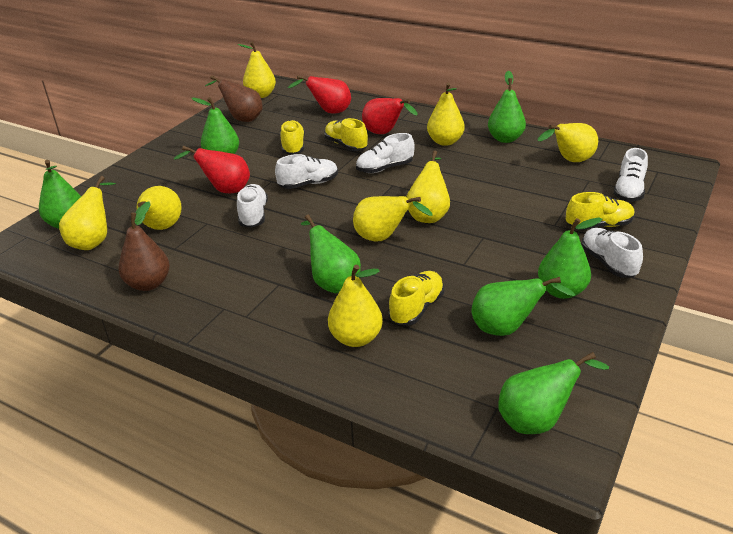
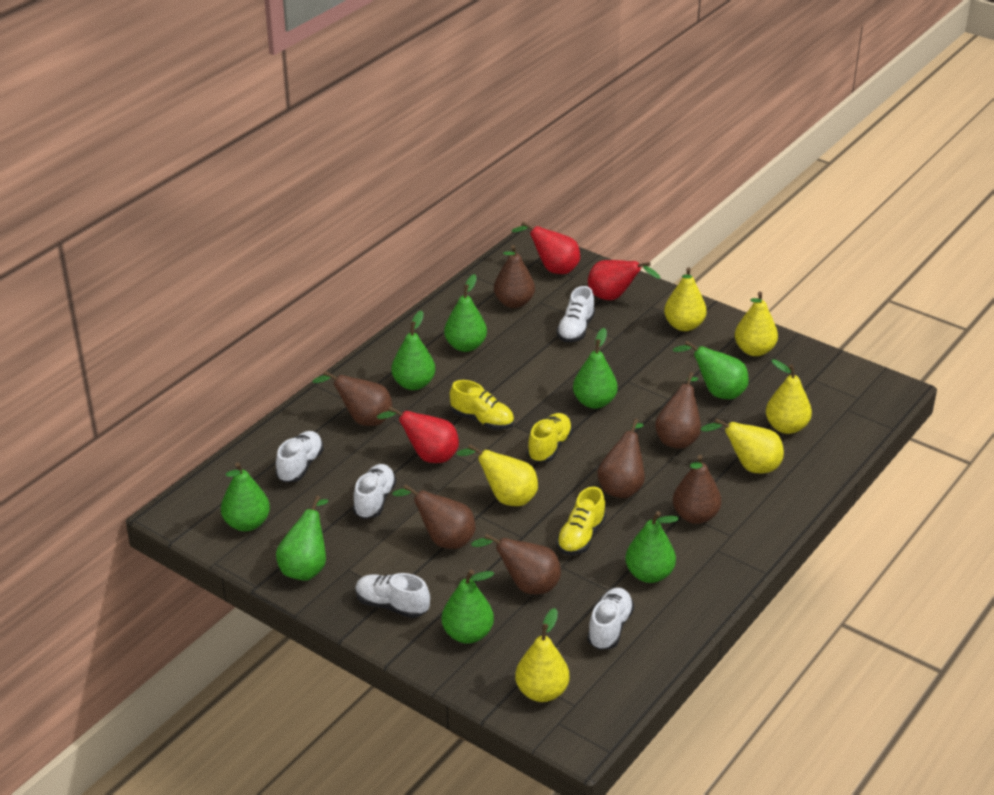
brown pear: 2 -> 7
green pear: 7 -> 8
yellow pear: 8 -> 6
yellow shoe: 4 -> 3

